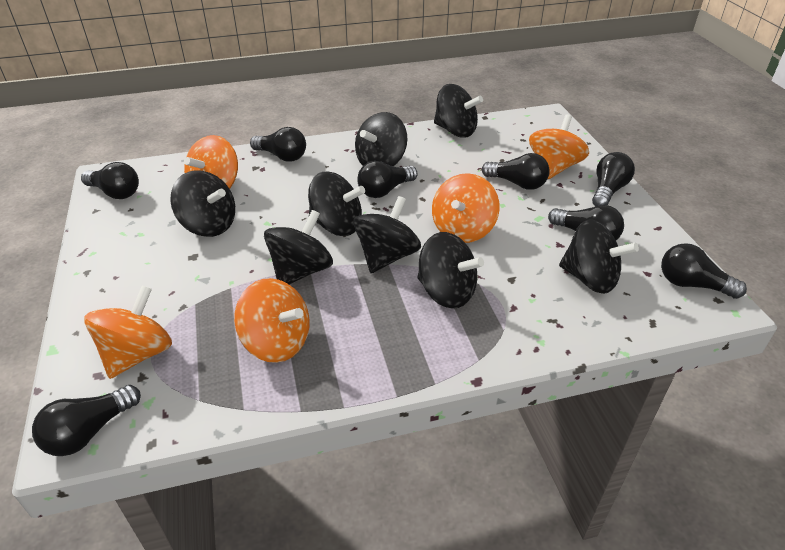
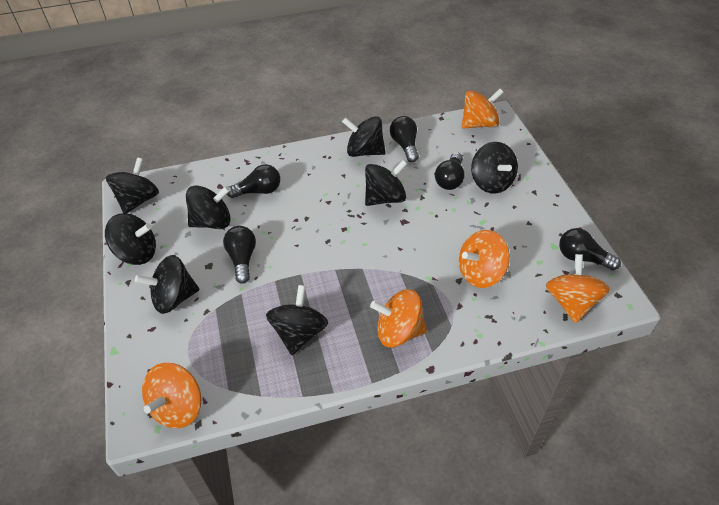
black light bulb: 8 -> 5

